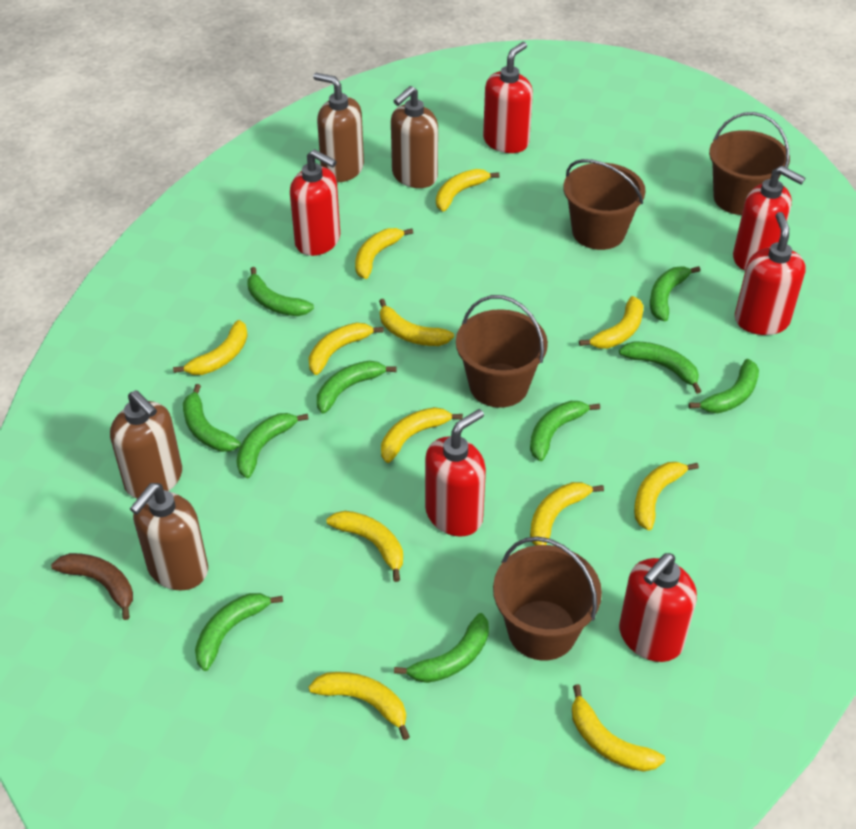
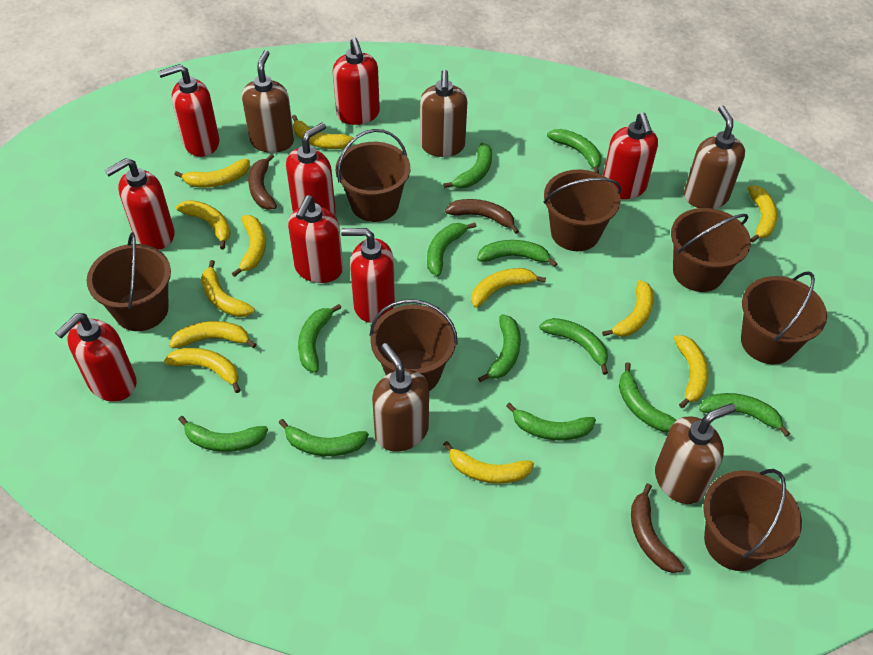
brown banana: 1 -> 3
brown bucket: 4 -> 7
brown soap dispenser: 4 -> 5
green banana: 10 -> 12
red soap dispenser: 6 -> 8

